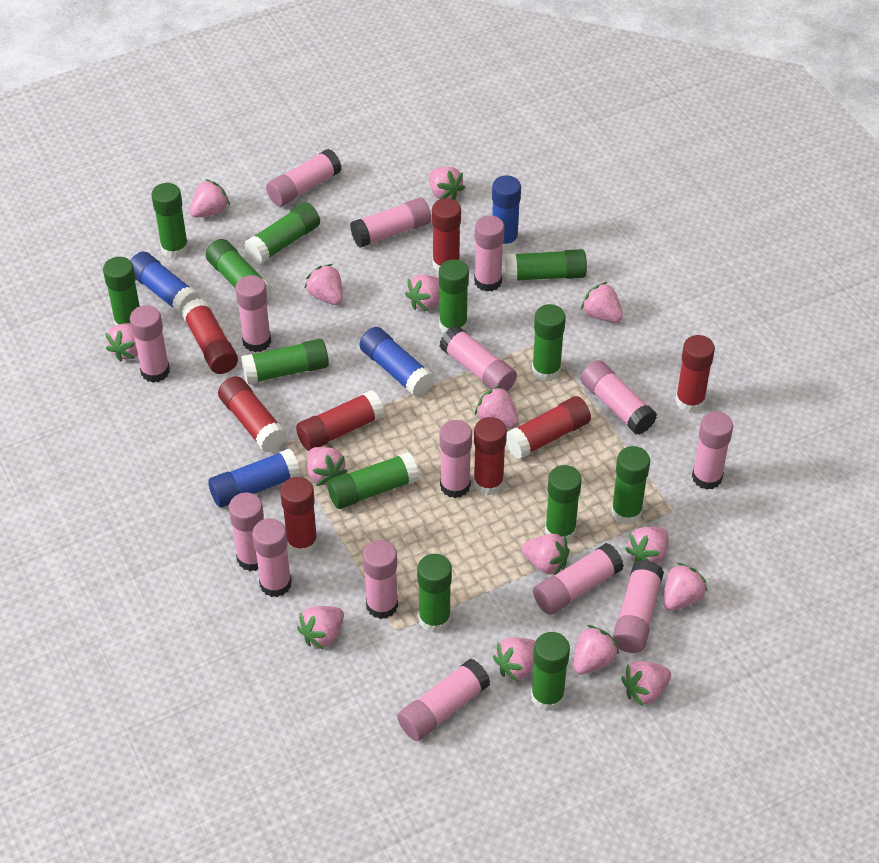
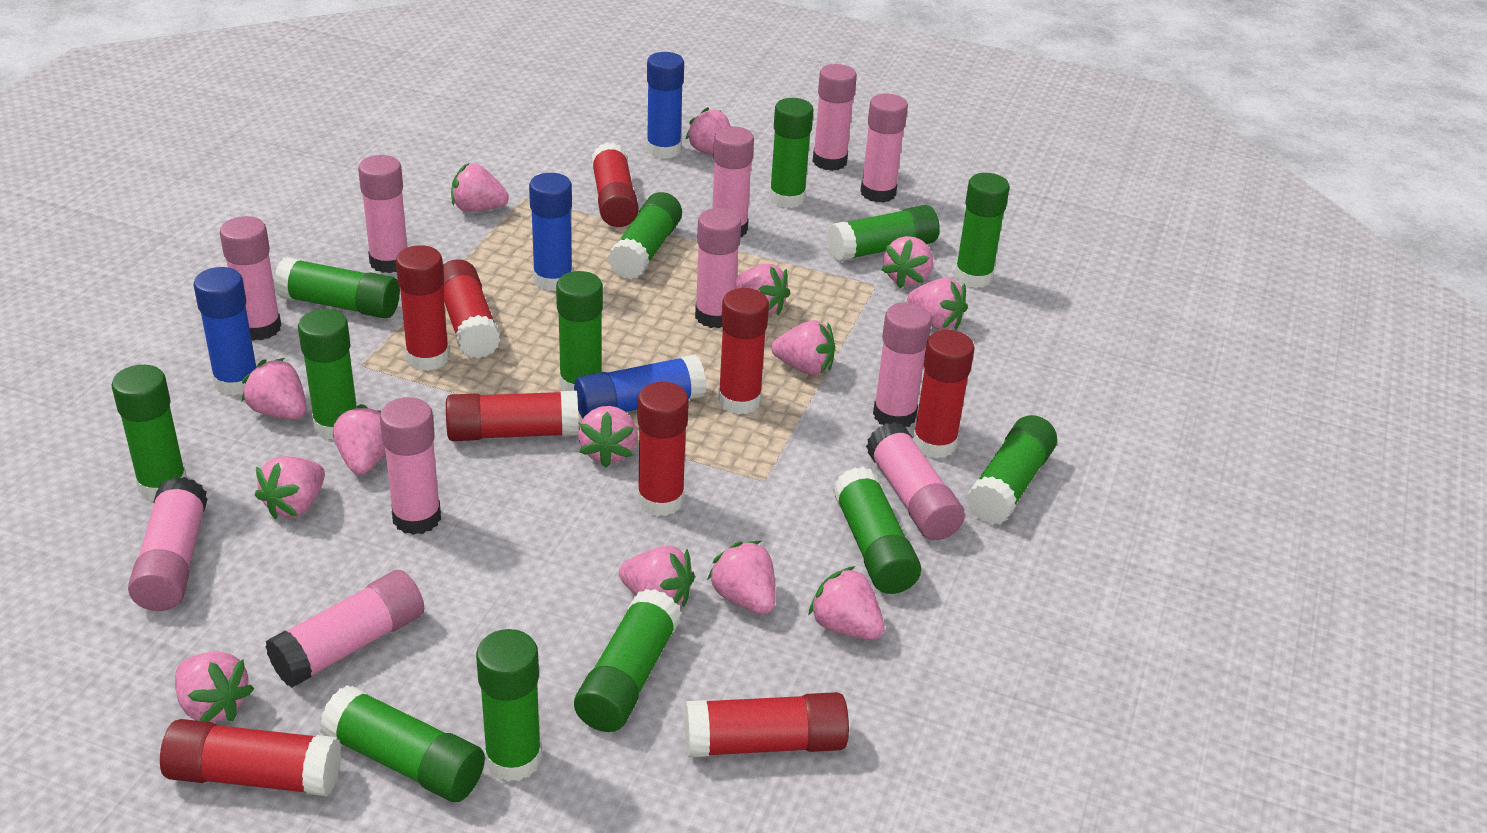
pink glue stick: 15 -> 11
pink strawberry: 15 -> 14
red glue stick: 8 -> 9

